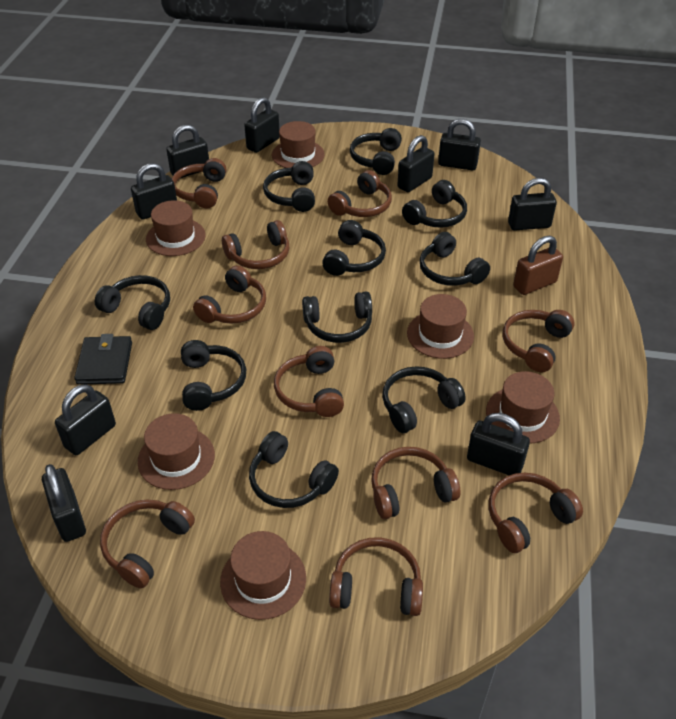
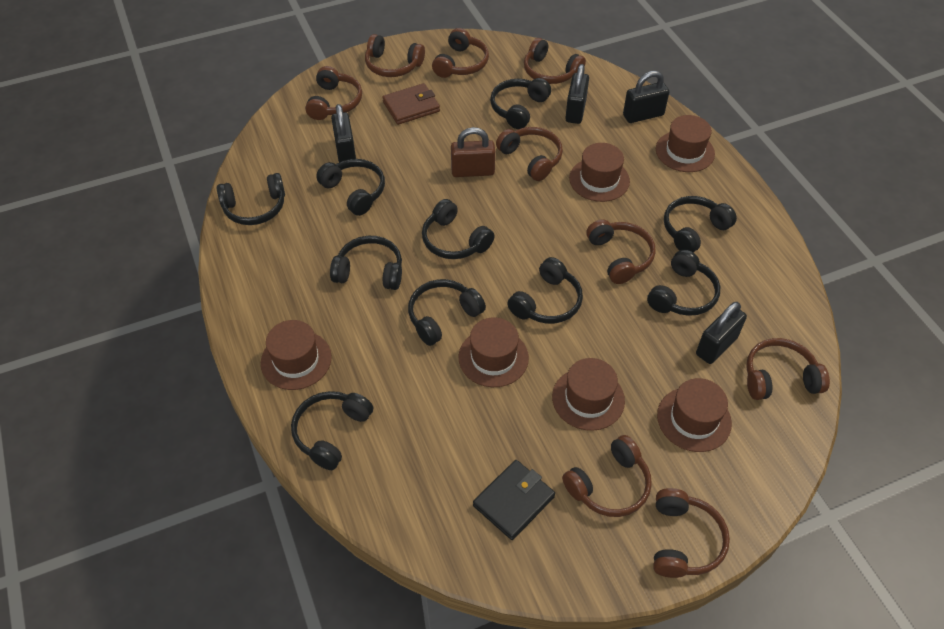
black padlock: 9 -> 4
brown headphones: 10 -> 9
brown wallet: 0 -> 1

